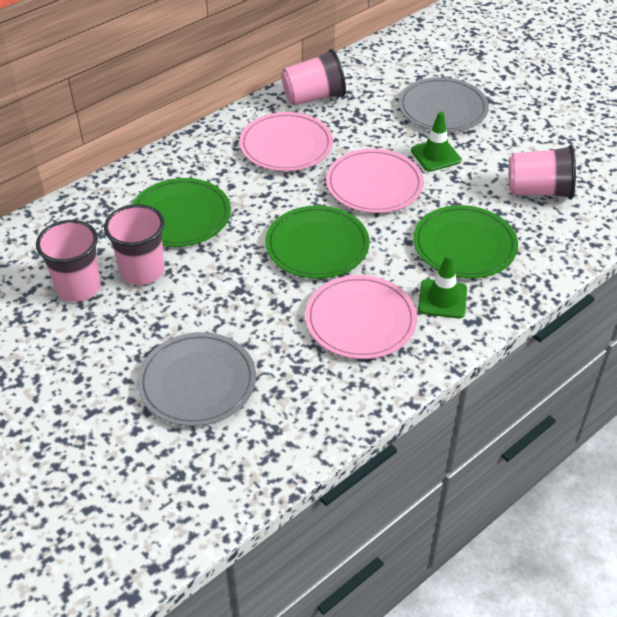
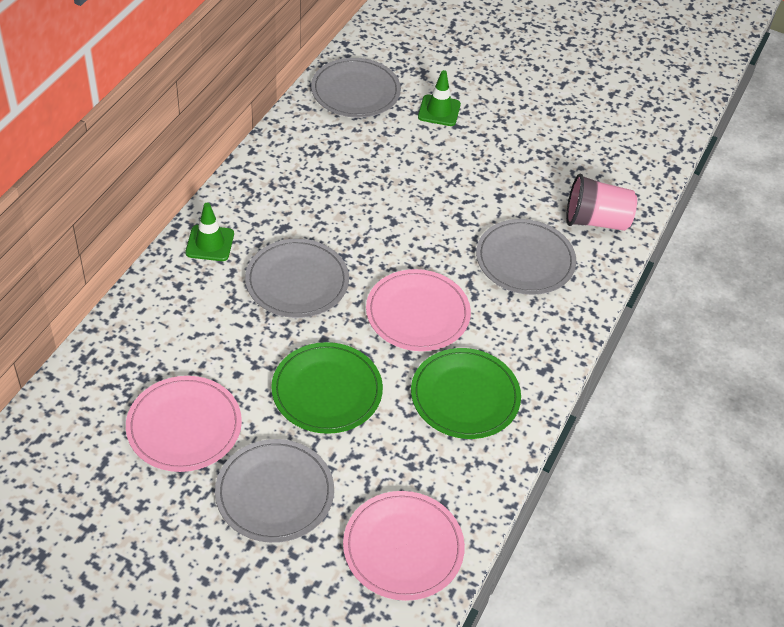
green plate: 3 -> 2
grey plate: 2 -> 4
pink cup: 4 -> 1

